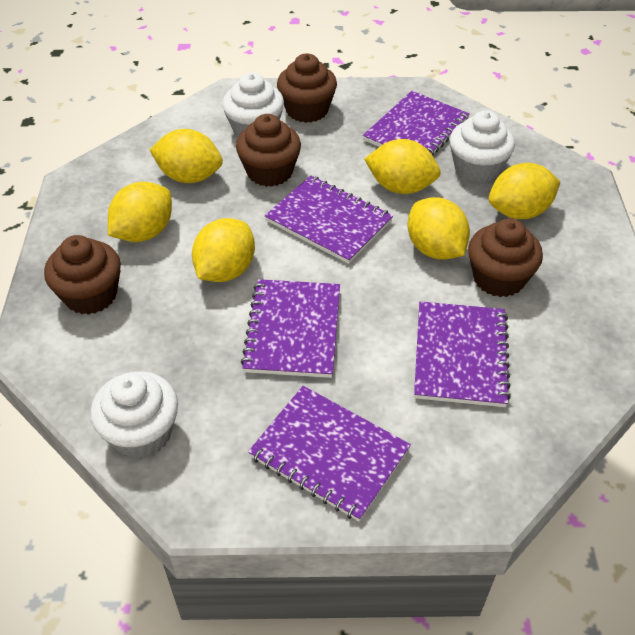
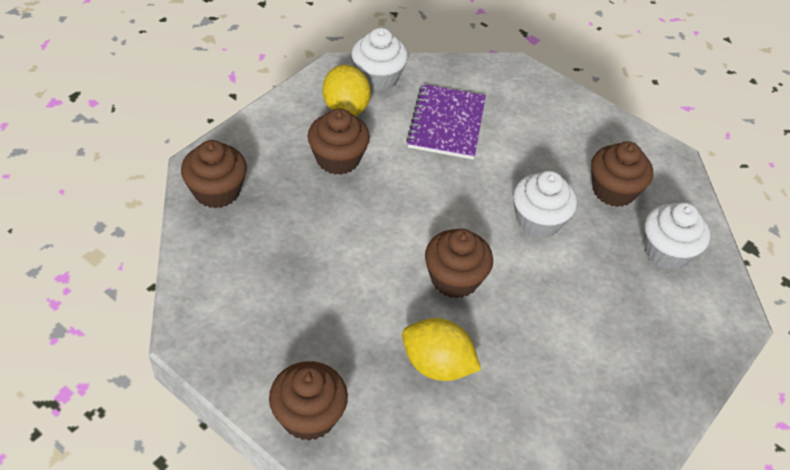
brown cupcake: 4 -> 5
purple notebook: 5 -> 1
yellow lemon: 6 -> 2

